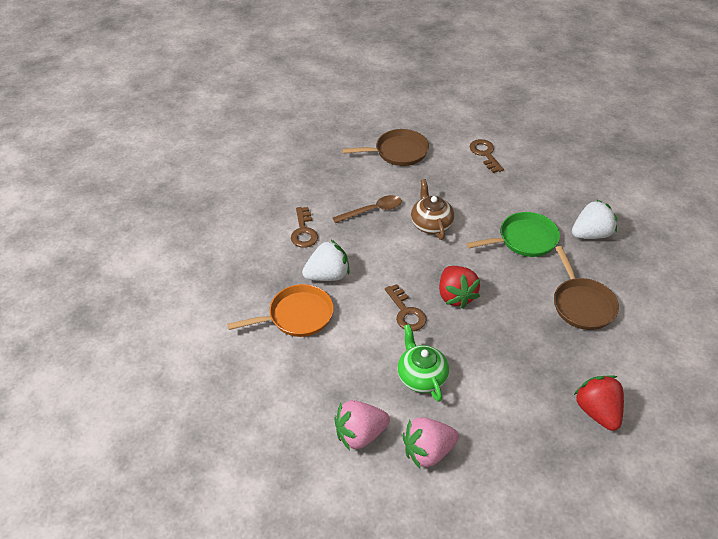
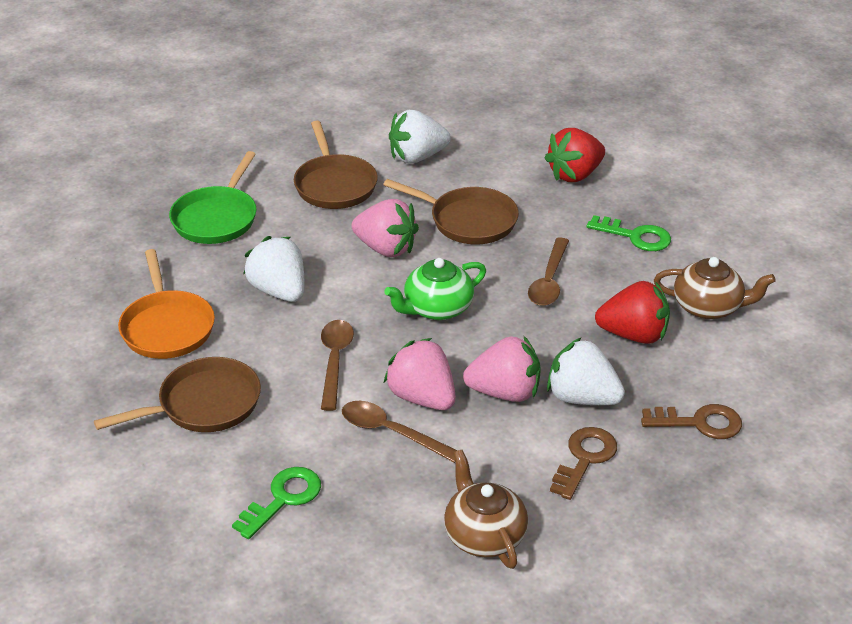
brown key: 3 -> 2
brown pan: 2 -> 3
brown spoon: 1 -> 3
brown teapot: 1 -> 2
green key: 0 -> 2
pink strawberry: 2 -> 3
white strawberry: 2 -> 3

